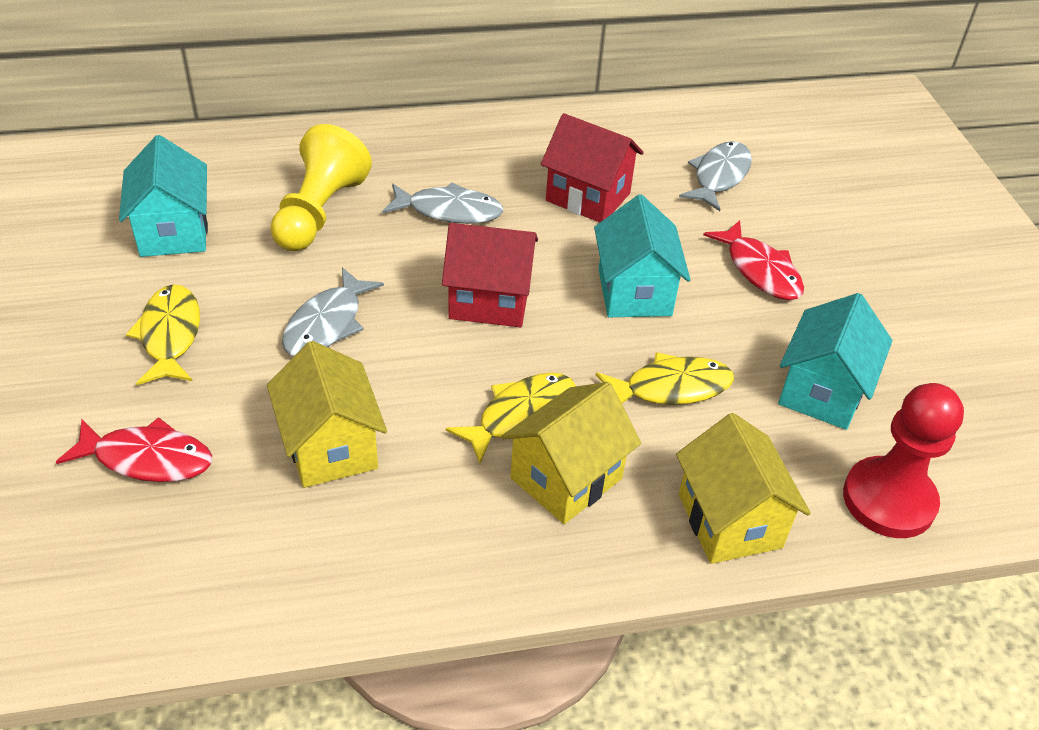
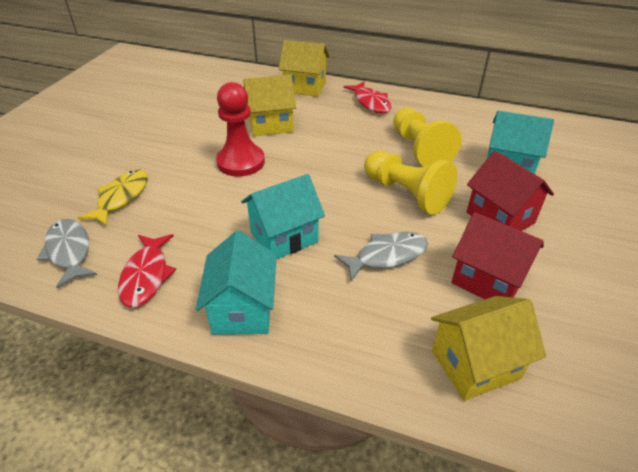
grey fish: 3 -> 2
yellow fish: 3 -> 1
yellow pawn: 1 -> 2

